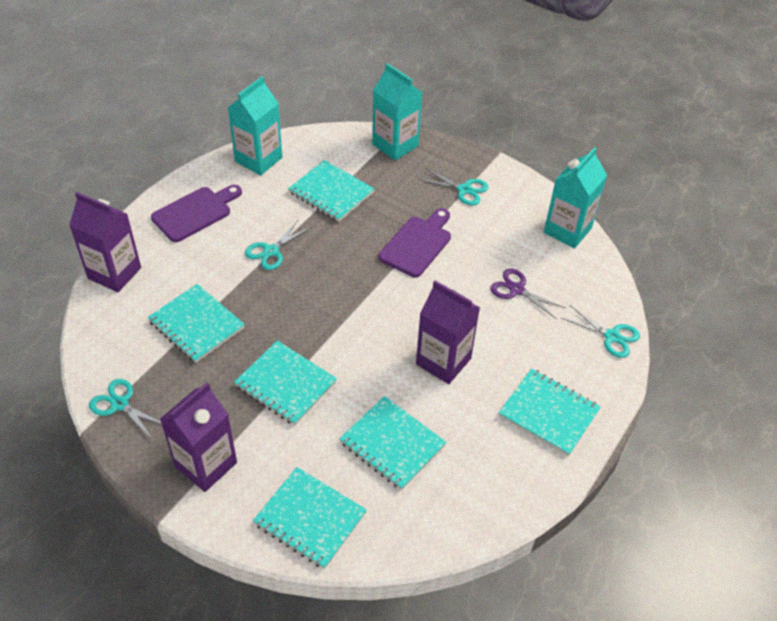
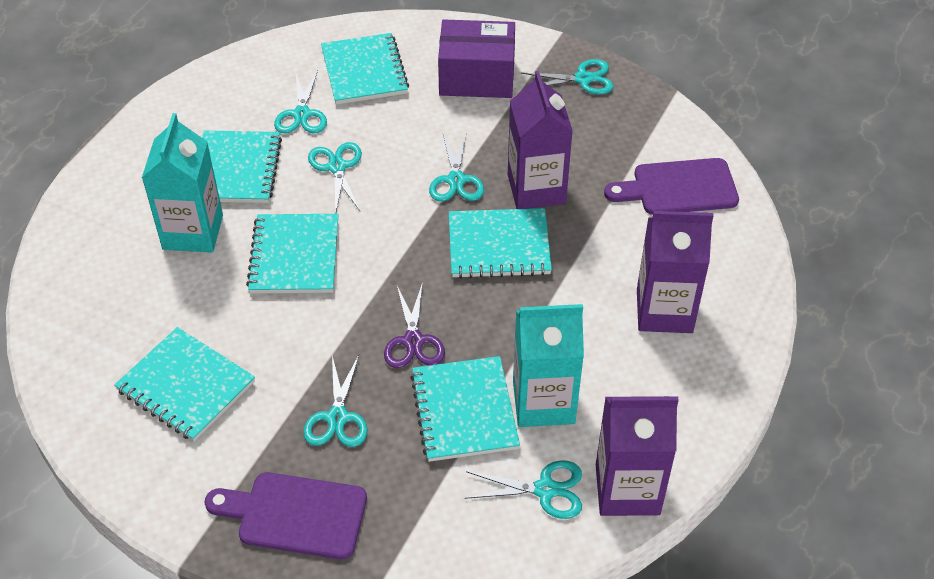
purple box: 0 -> 1
turquoise carton: 3 -> 2
turquoise scissors: 4 -> 6

